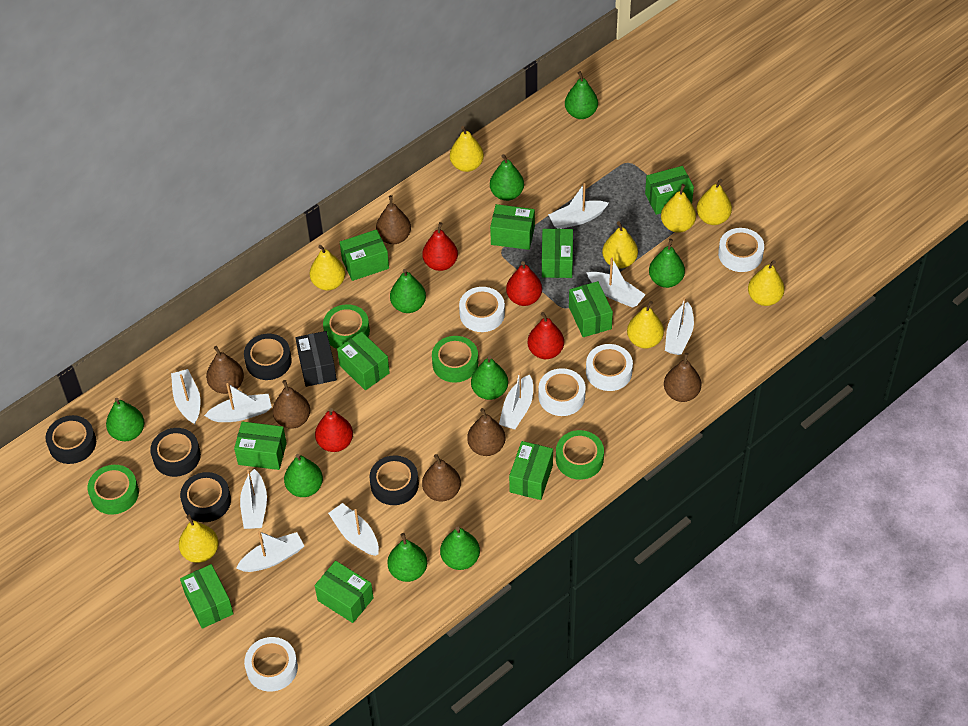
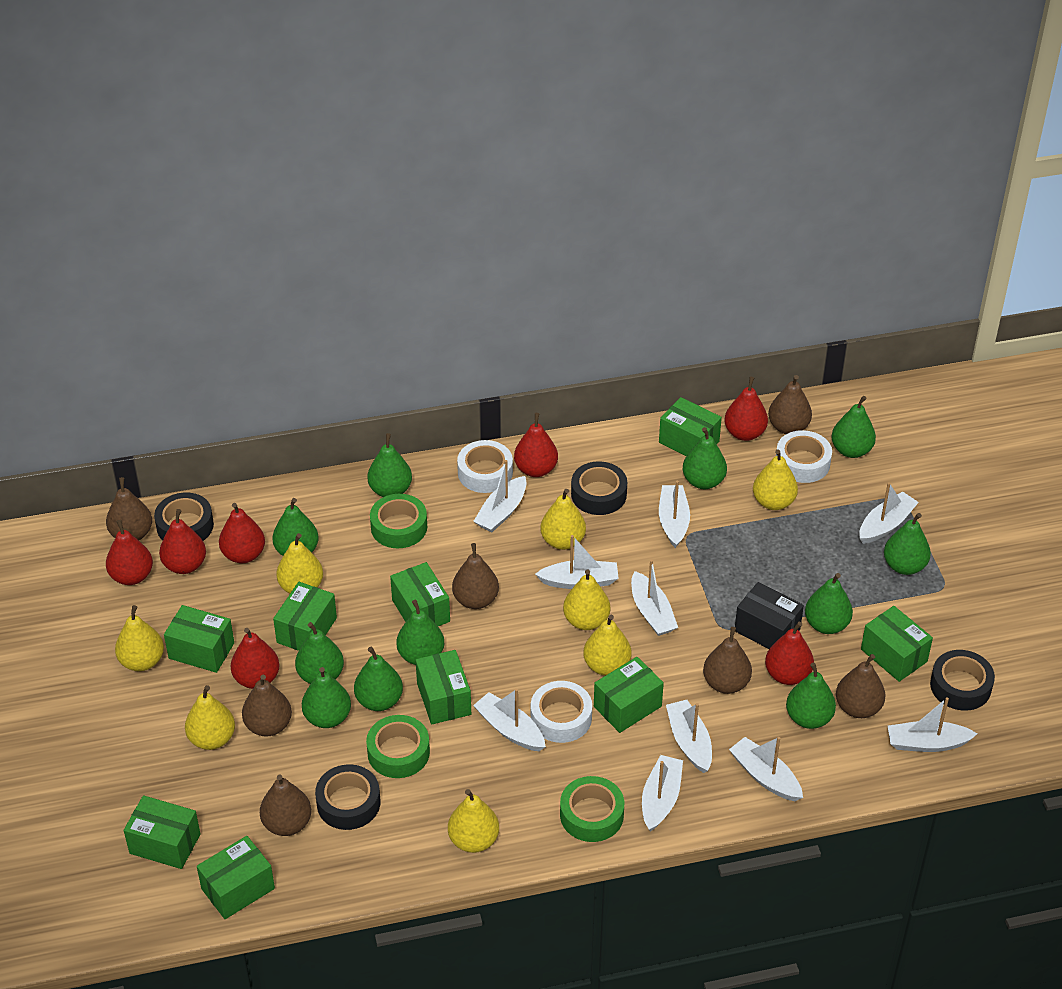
black tape: 5 -> 4
brown pear: 6 -> 7
green box: 10 -> 9
green pear: 9 -> 11
green tape: 4 -> 3
red pear: 4 -> 7
white boat: 9 -> 10
white tape: 5 -> 3

